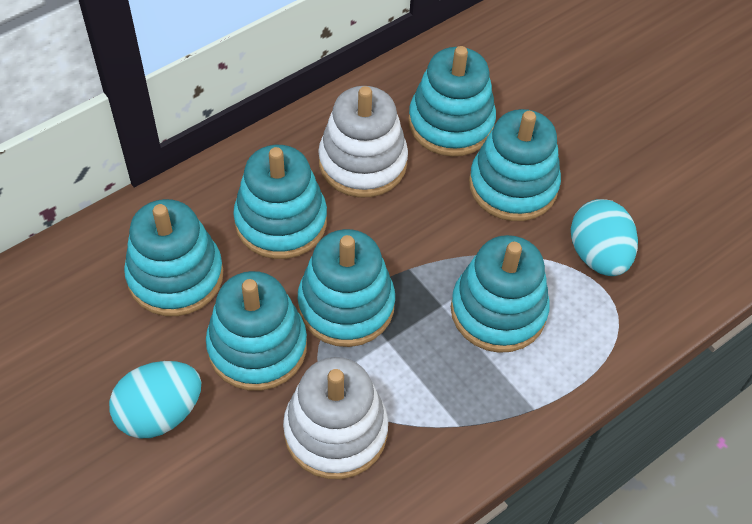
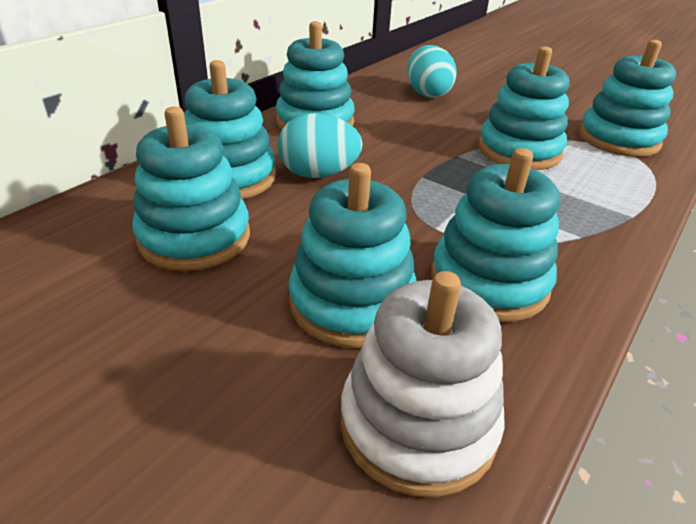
white stacking toy: 2 -> 1

